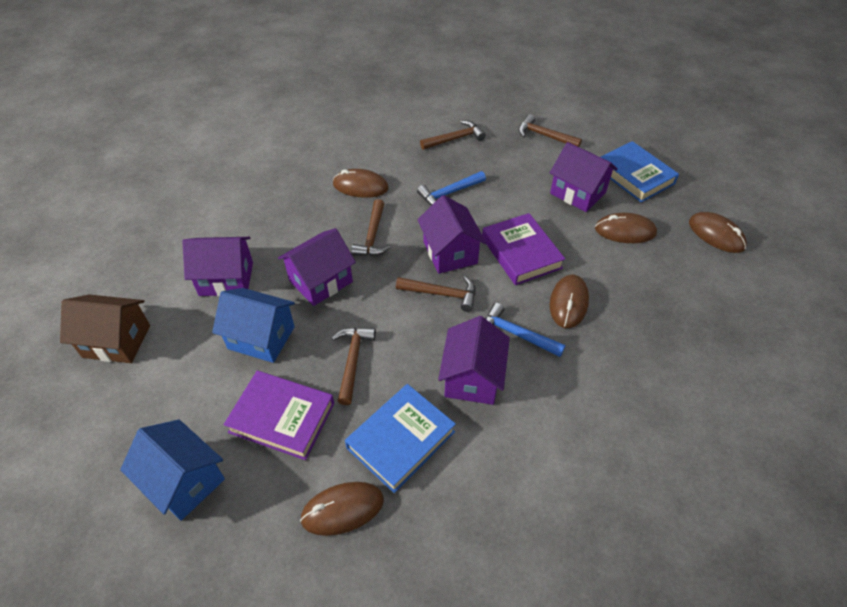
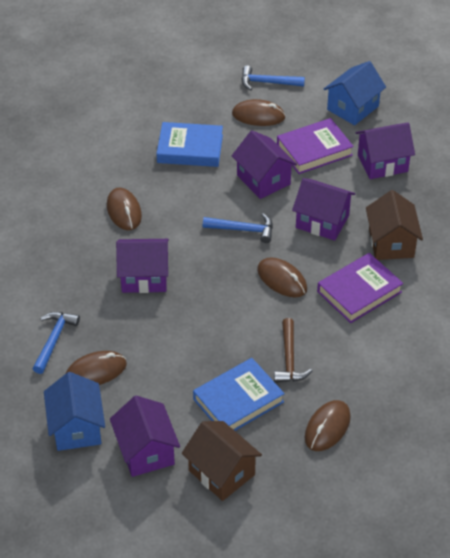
blue hammer: 2 -> 3
brown hammer: 5 -> 1
brown house: 1 -> 2

